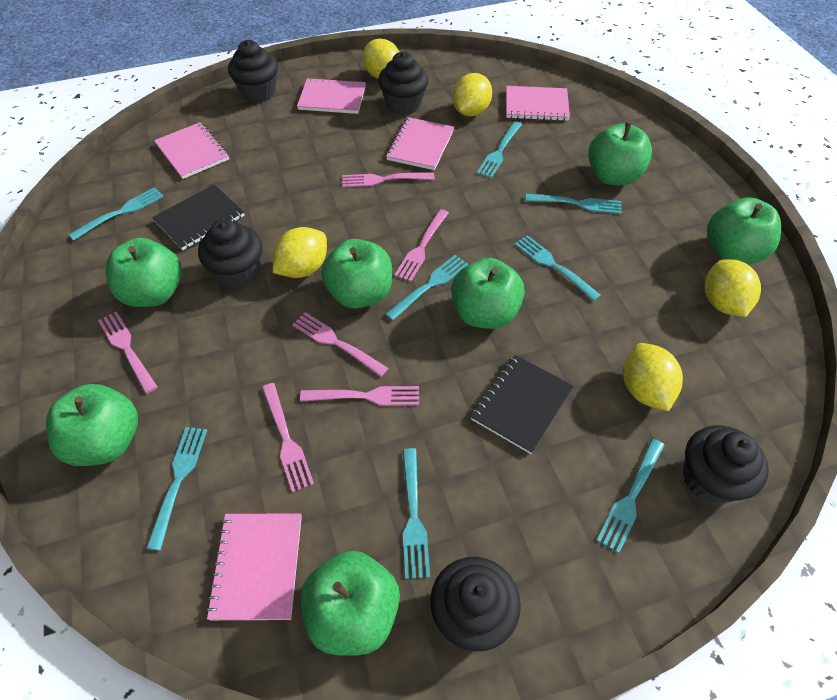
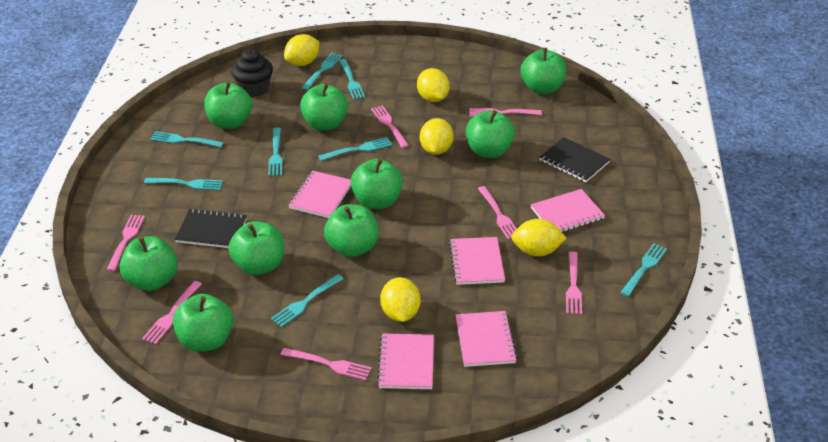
black cupcake: 5 -> 1
green apple: 7 -> 9
pink fork: 6 -> 7

